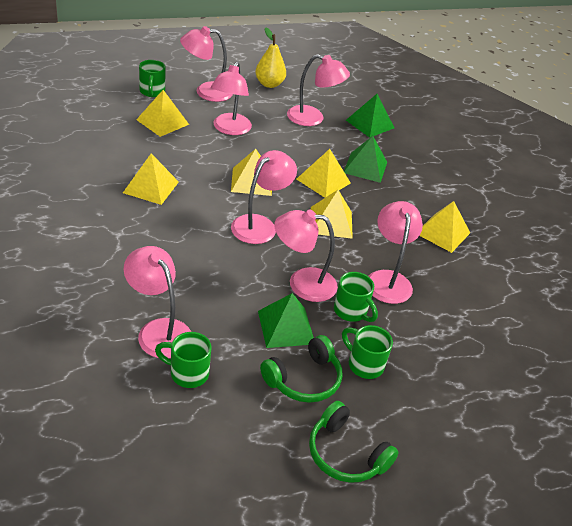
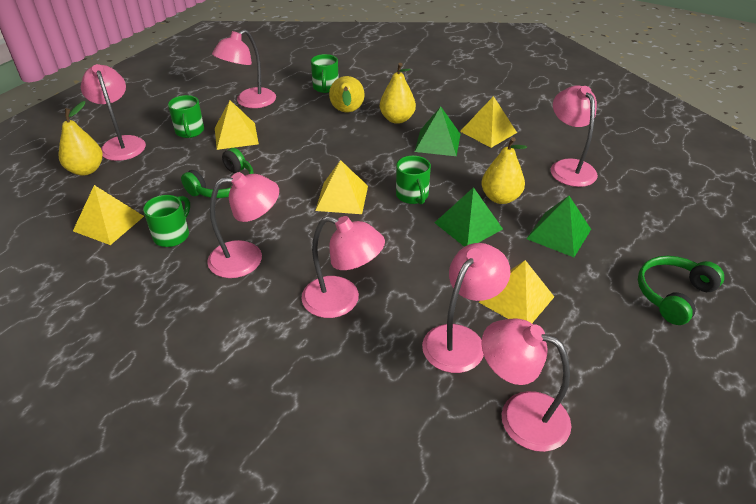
yellow pear: 1 -> 4
yellow pyramid: 6 -> 5

